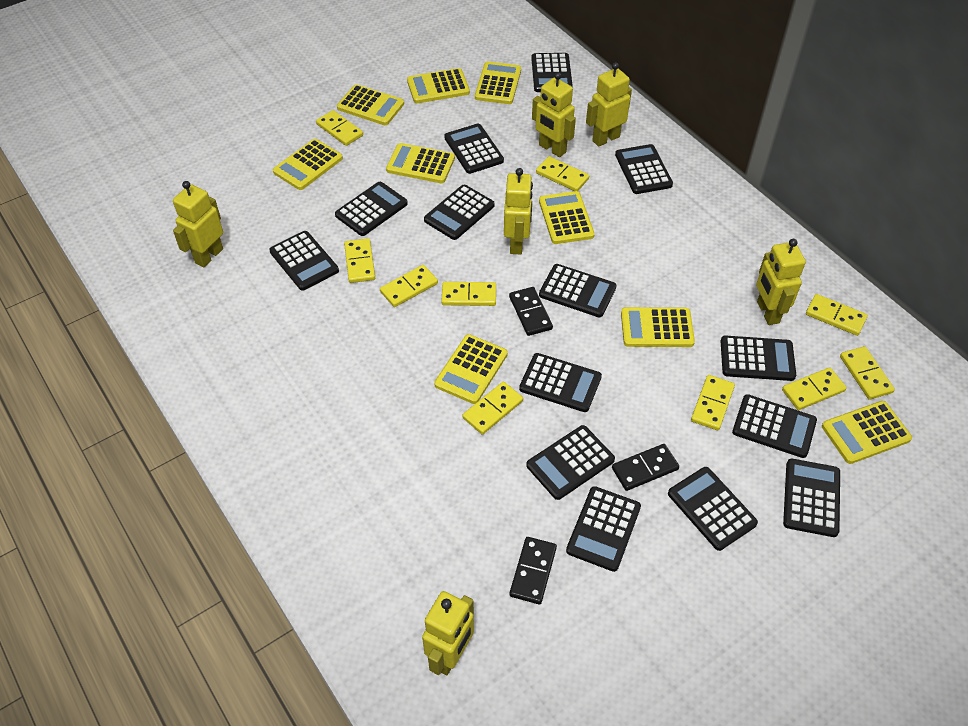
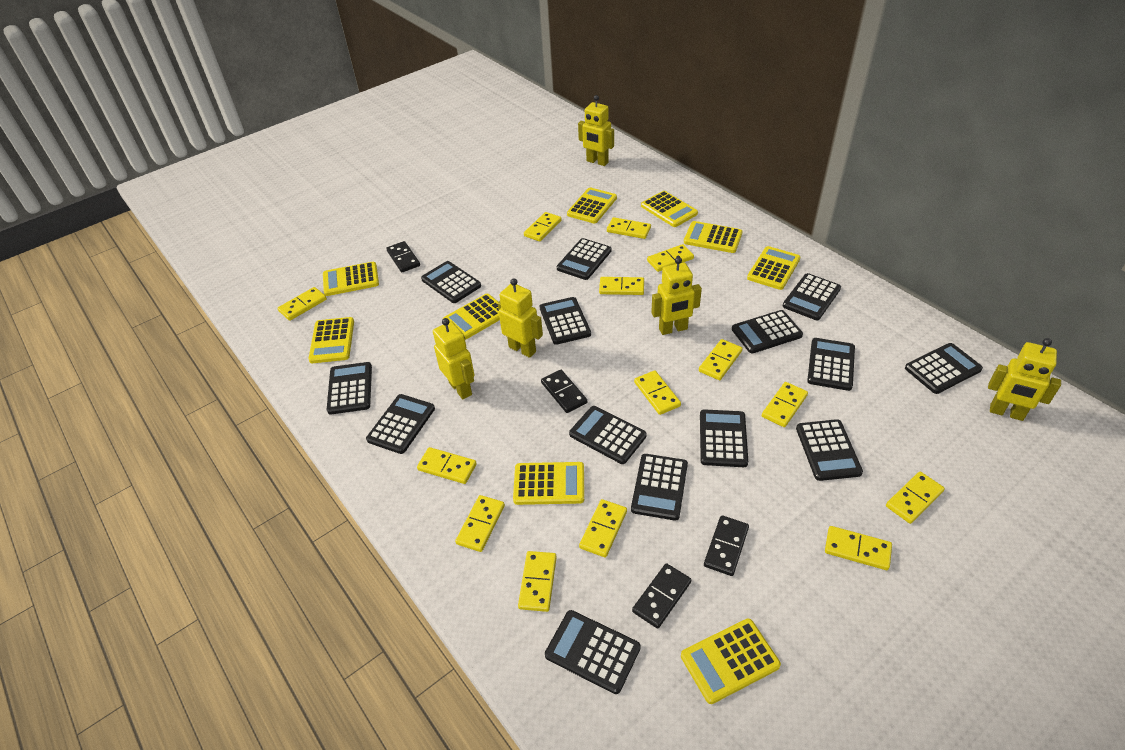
black domino: 3 -> 4
yellow domino: 10 -> 14
yellow robot: 6 -> 5

